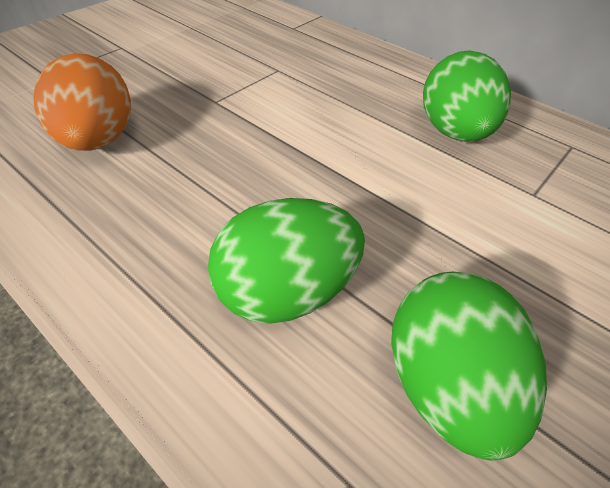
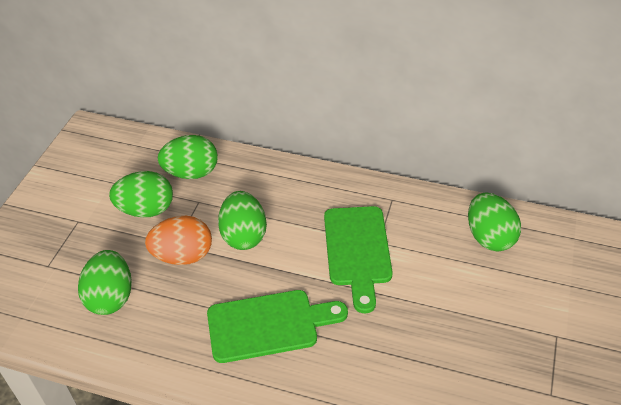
green cutting board: 0 -> 2
green egg: 3 -> 5

